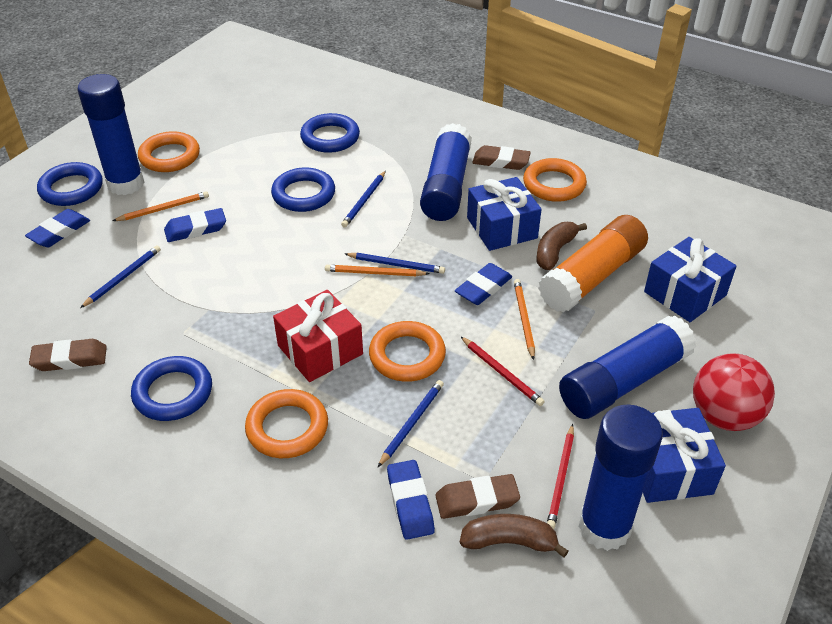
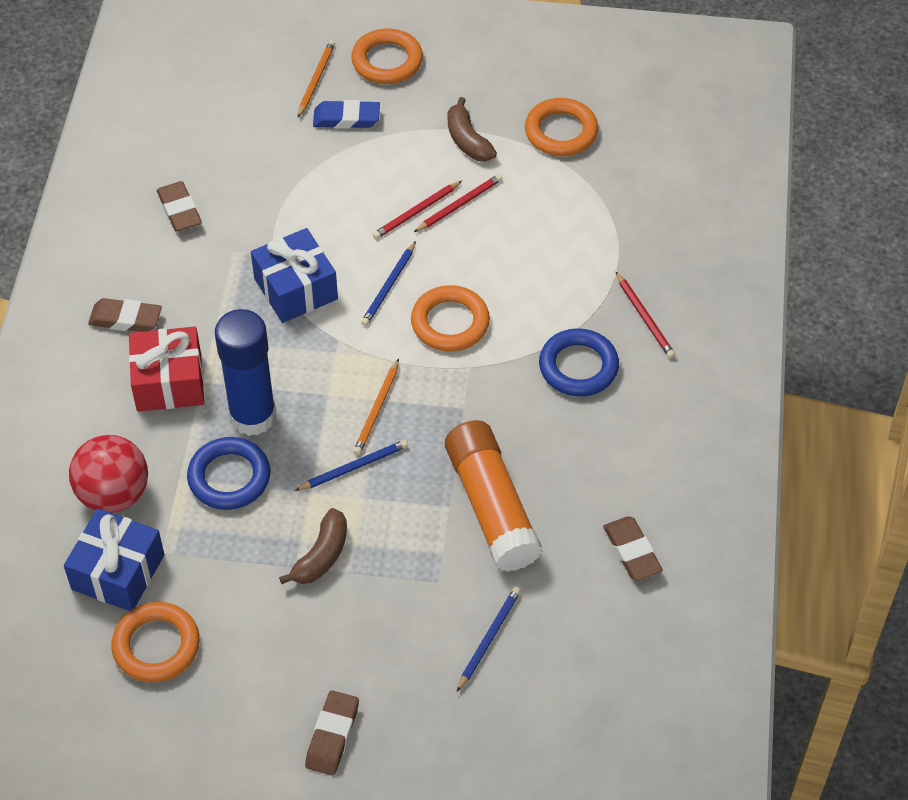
blue eraser: 4 -> 1
blue gift: 3 -> 2
blue glue stick: 4 -> 1
blue pencil: 4 -> 3
blue ring: 4 -> 2
brown eraser: 3 -> 4
orange pencil: 3 -> 2
red pencil: 2 -> 3

